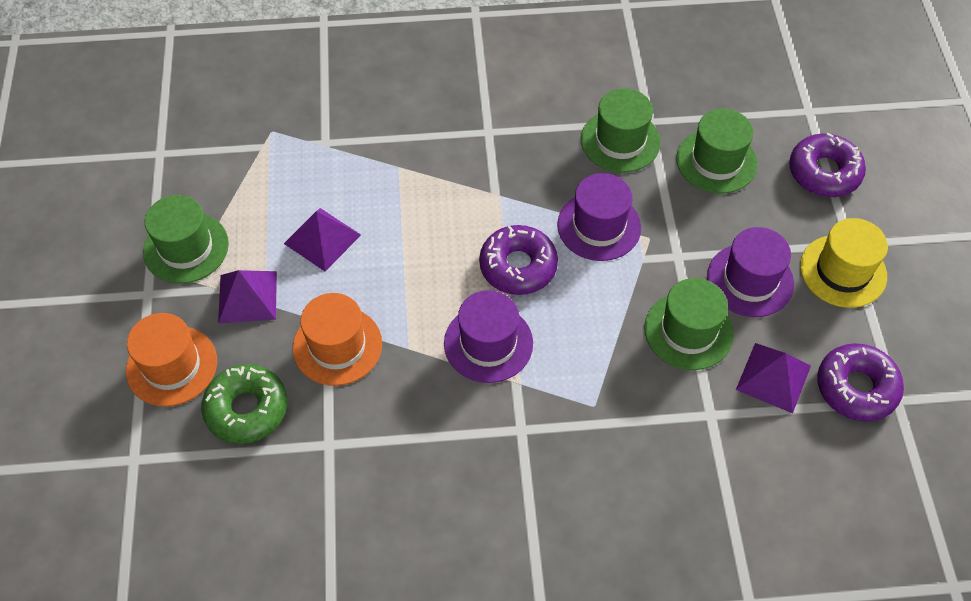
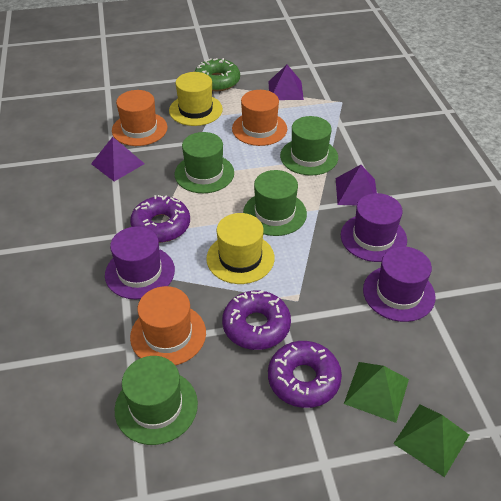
green pyramid: 0 -> 2
orange hat: 2 -> 3
yellow hat: 1 -> 2

